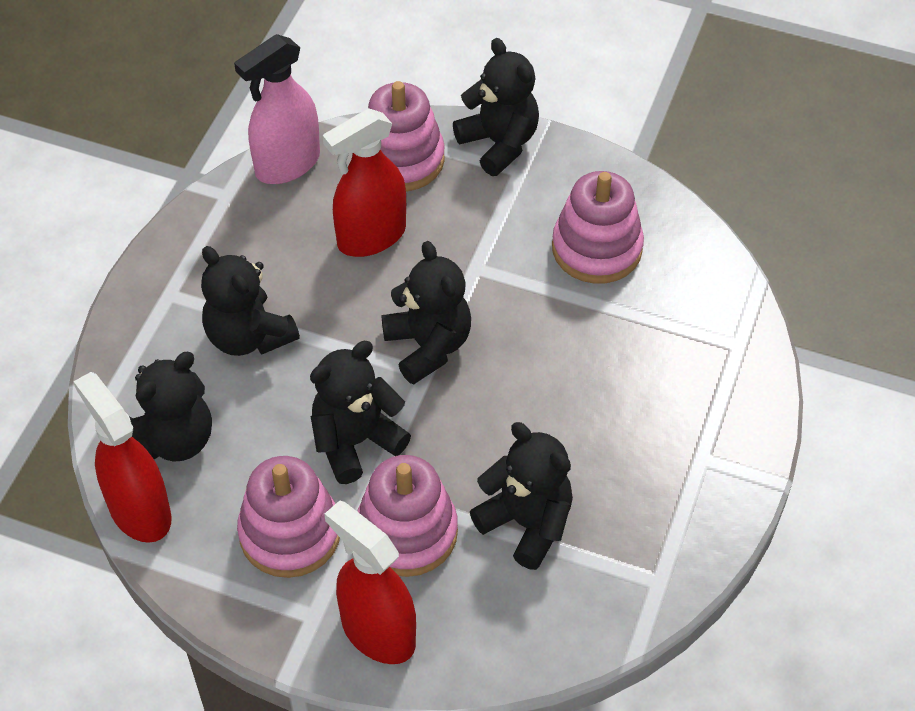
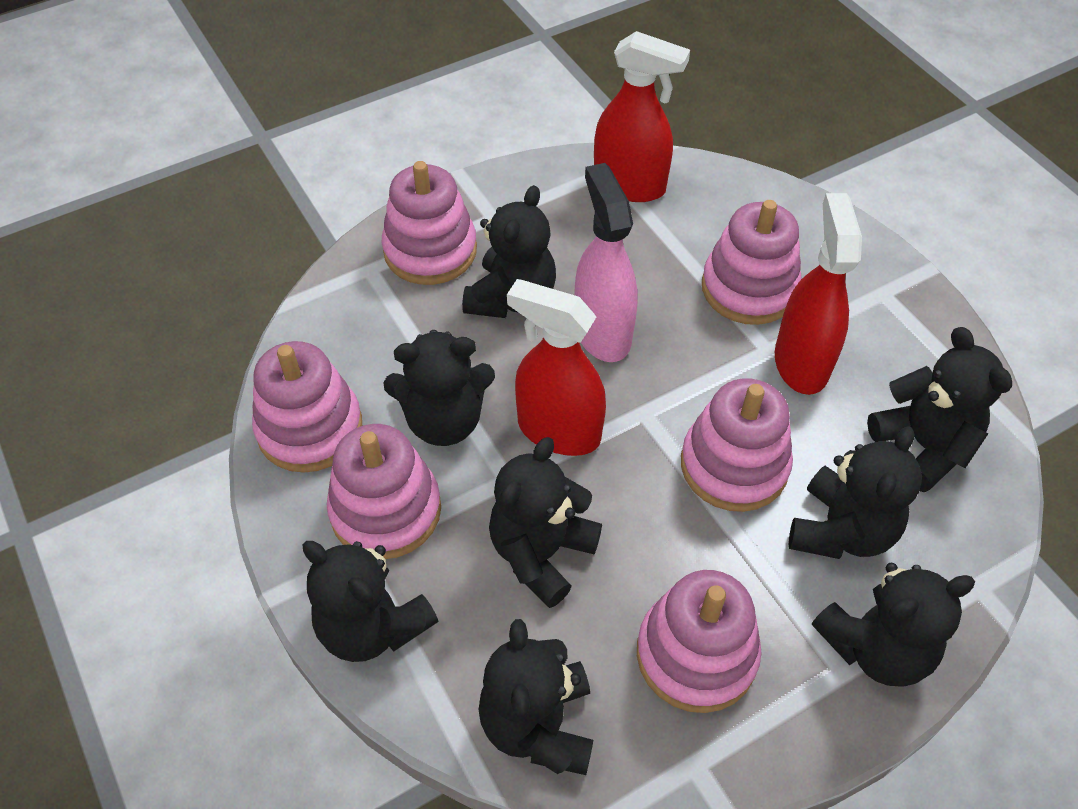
black teddy bear: 6 -> 8
pink stacking toy: 4 -> 6

